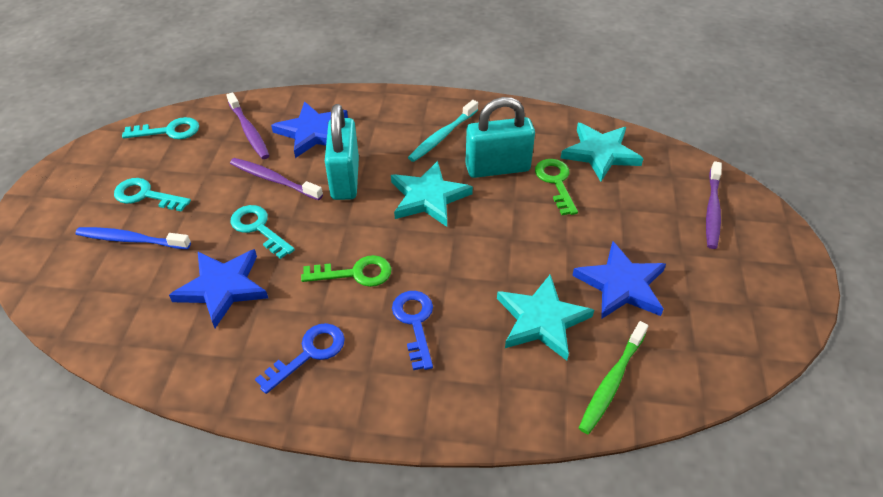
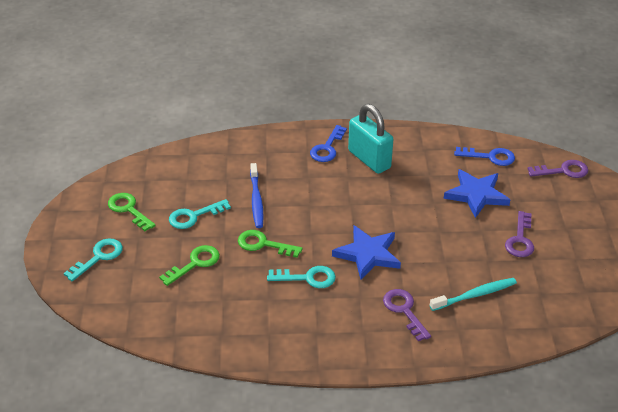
blue star: 3 -> 2
green key: 2 -> 3
green toothbrush: 1 -> 0
purple key: 0 -> 3
purple toothbrush: 3 -> 0
turquoise padlock: 2 -> 1
turquoise star: 3 -> 0

